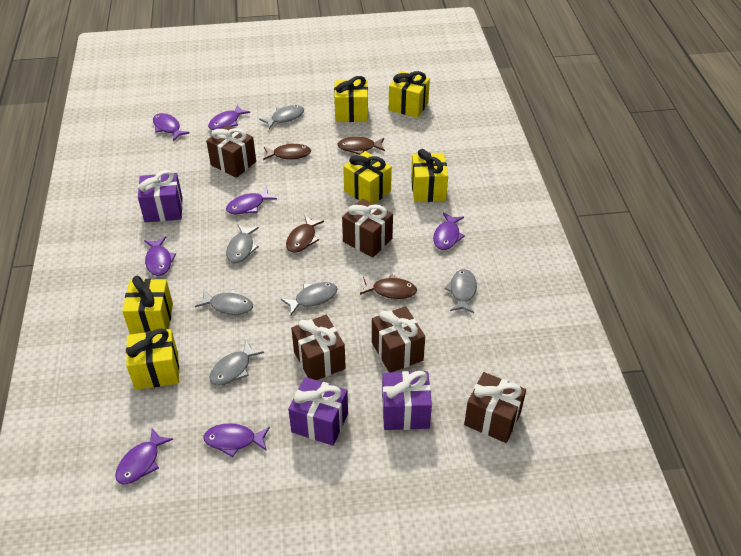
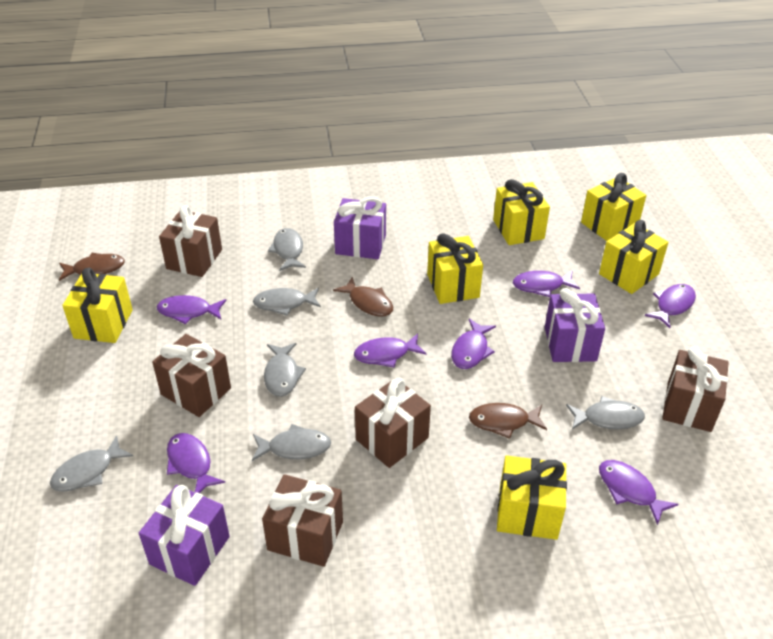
brown fish: 4 -> 3

